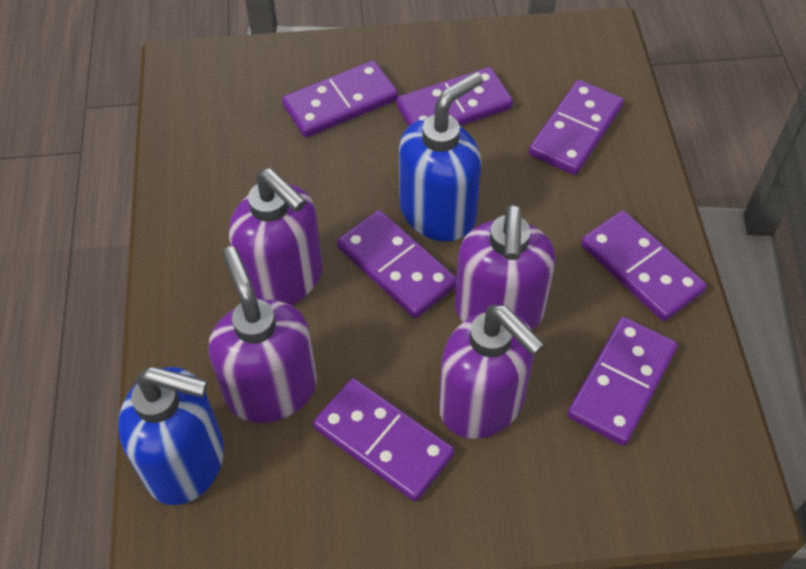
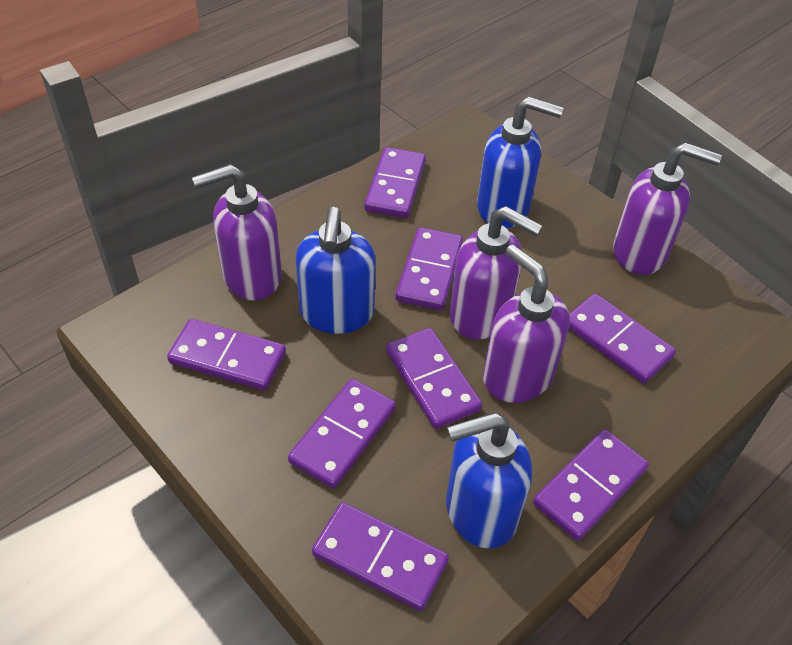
blue soap dispenser: 2 -> 3
purple domino: 7 -> 8

